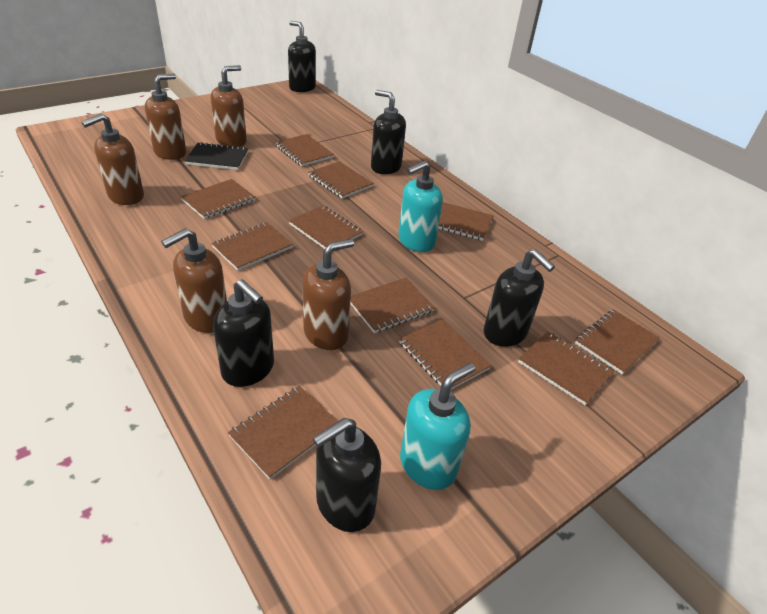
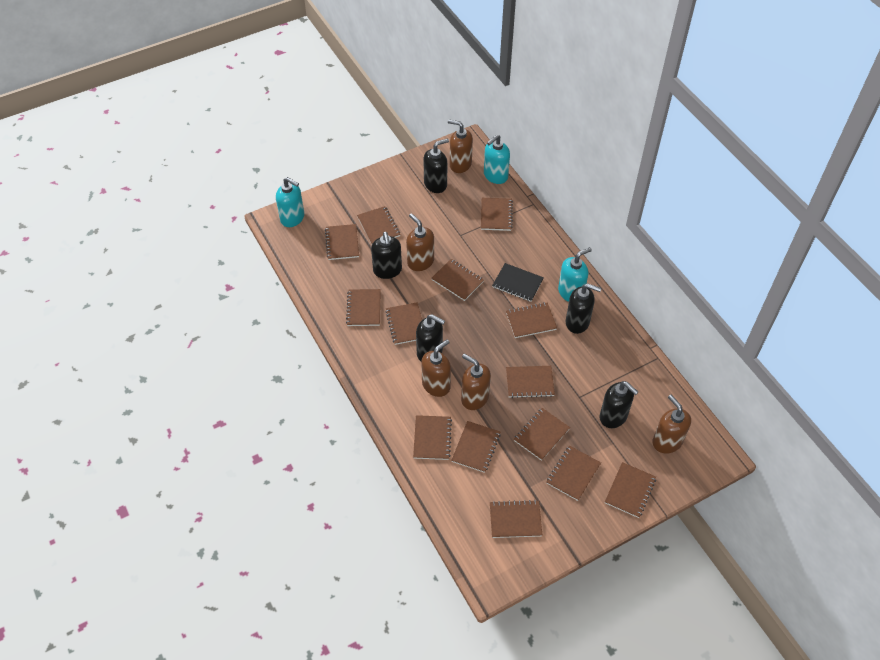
brown notebook: 11 -> 14
turquoise soap dispenser: 2 -> 3

